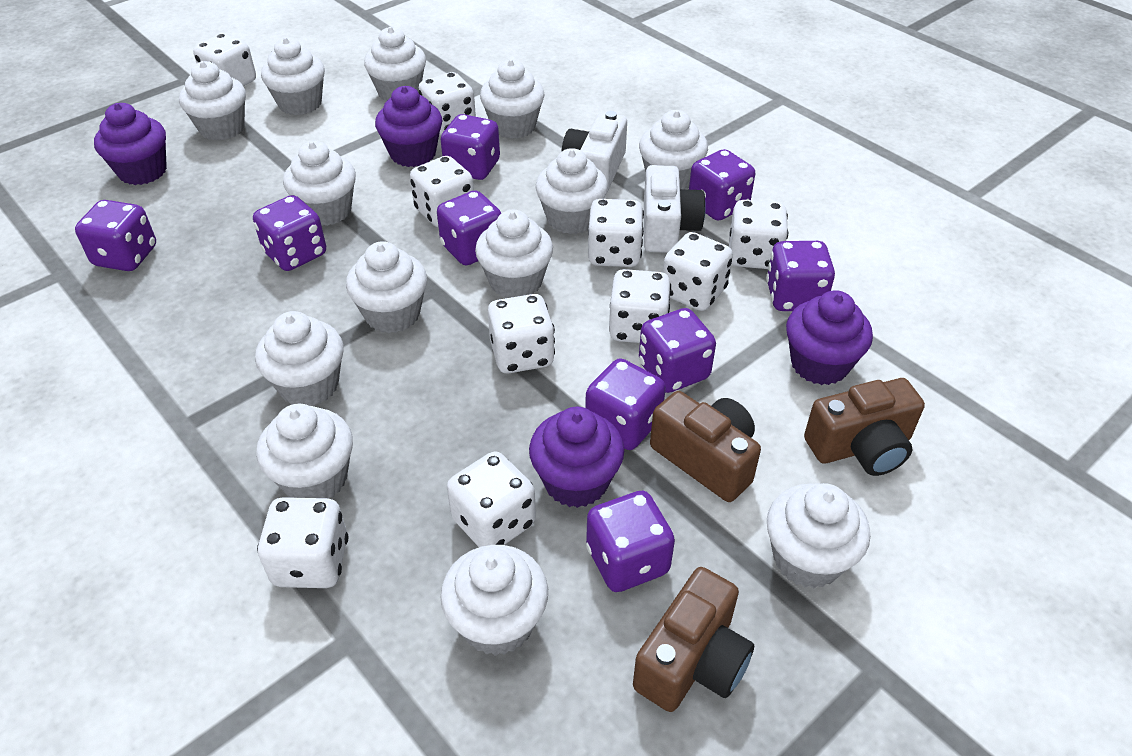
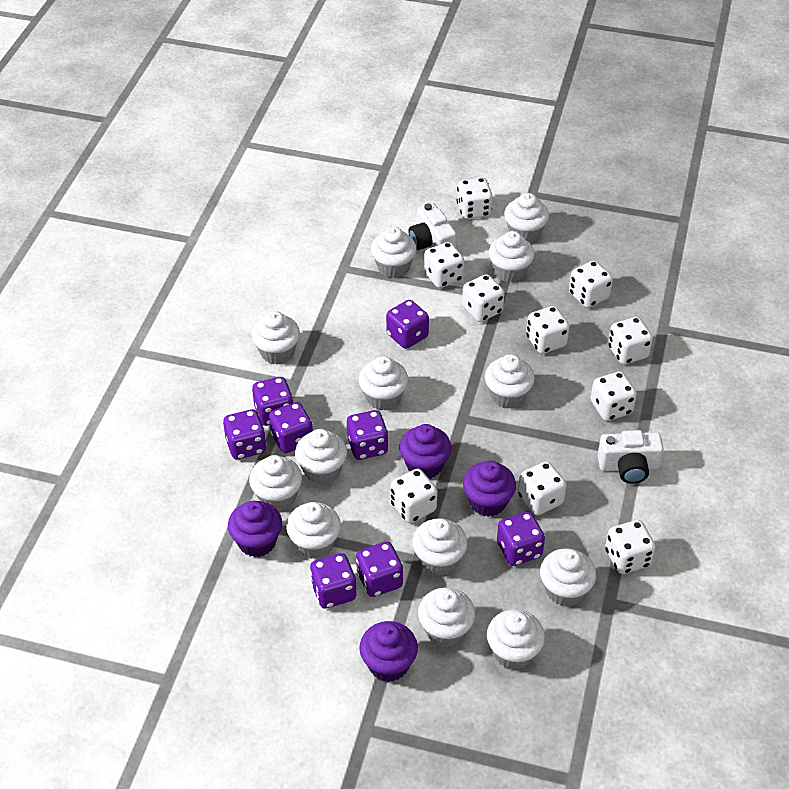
brown camera: 3 -> 0
purple dice: 9 -> 8

